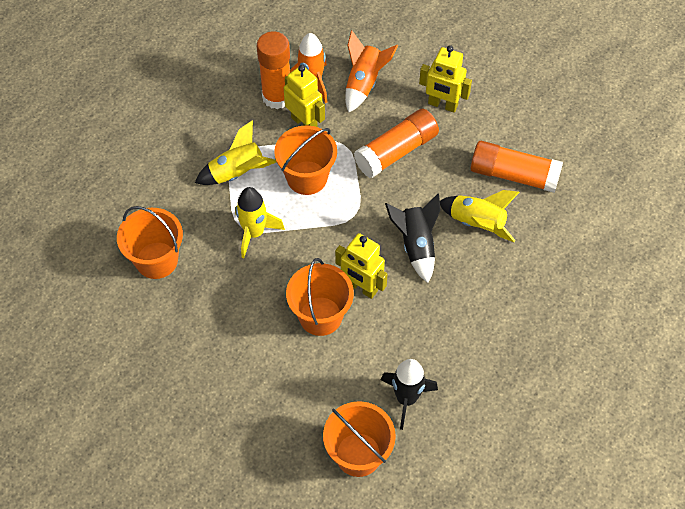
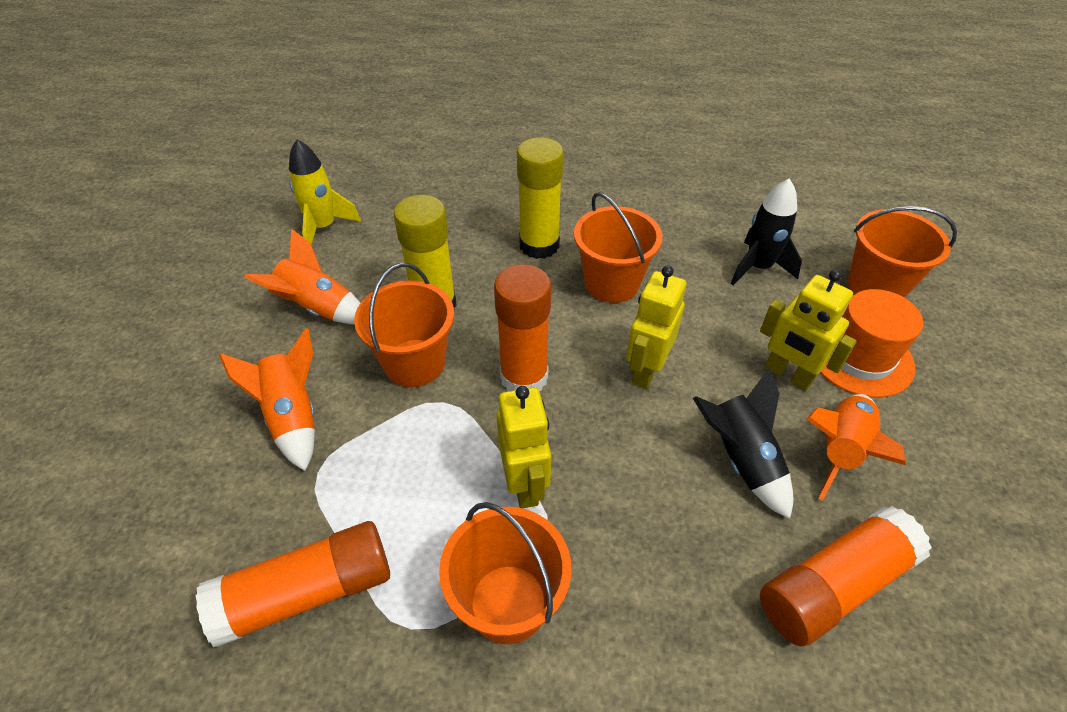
orange hat: 0 -> 1
orange rocket: 2 -> 3
yellow glue stick: 0 -> 2
yellow rocket: 3 -> 1

